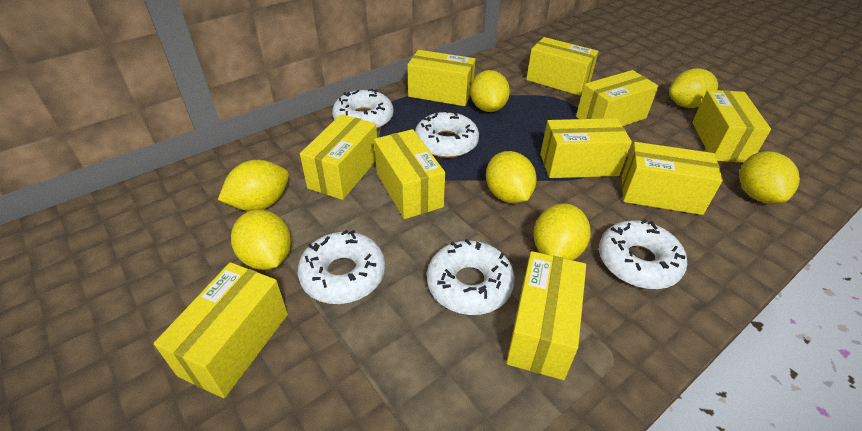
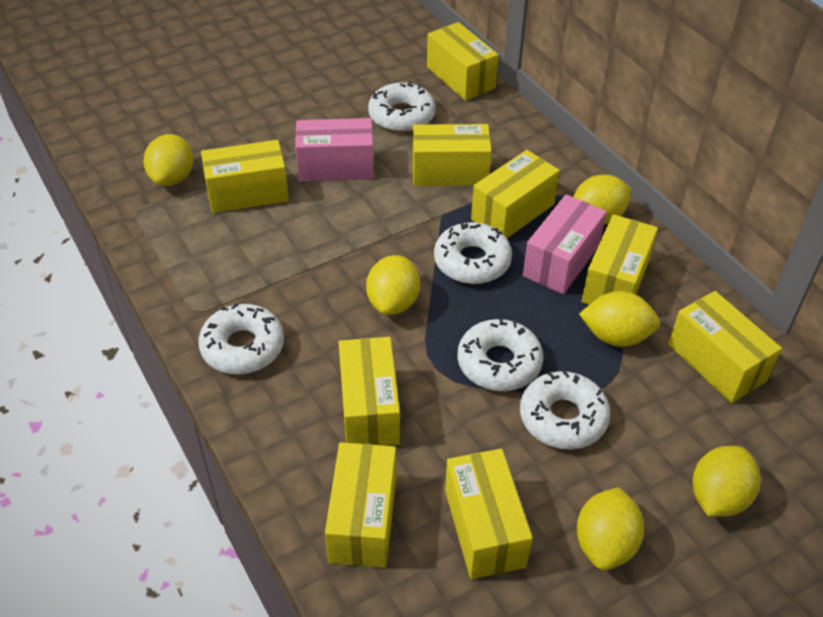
pink box: 0 -> 2
yellow box: 10 -> 9
yellow lemon: 7 -> 6

